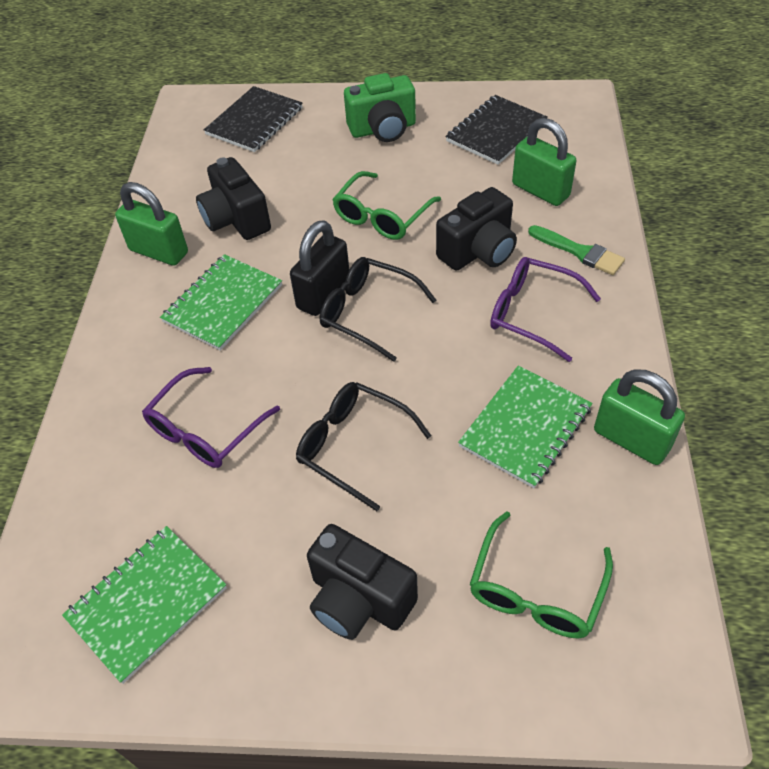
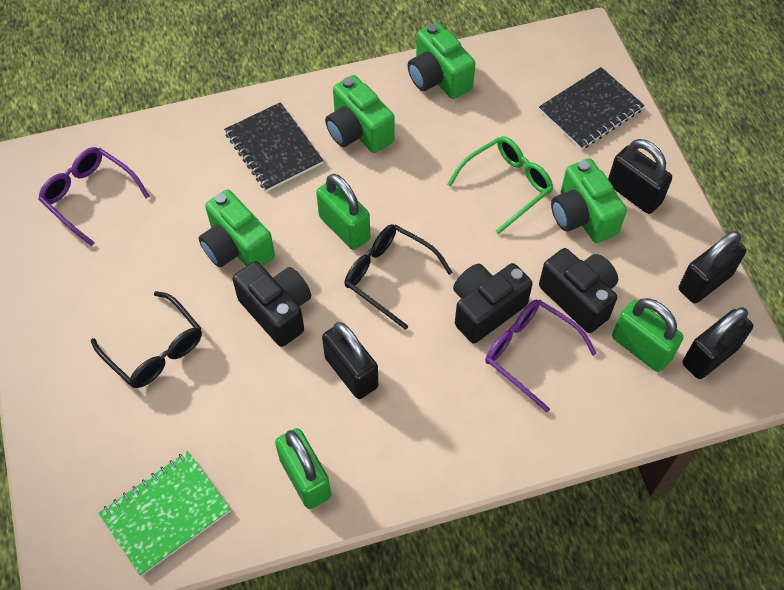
black padlock: 1 -> 4
green brush: 1 -> 0
green camera: 1 -> 4
green glasses: 2 -> 1
green notebook: 3 -> 1

